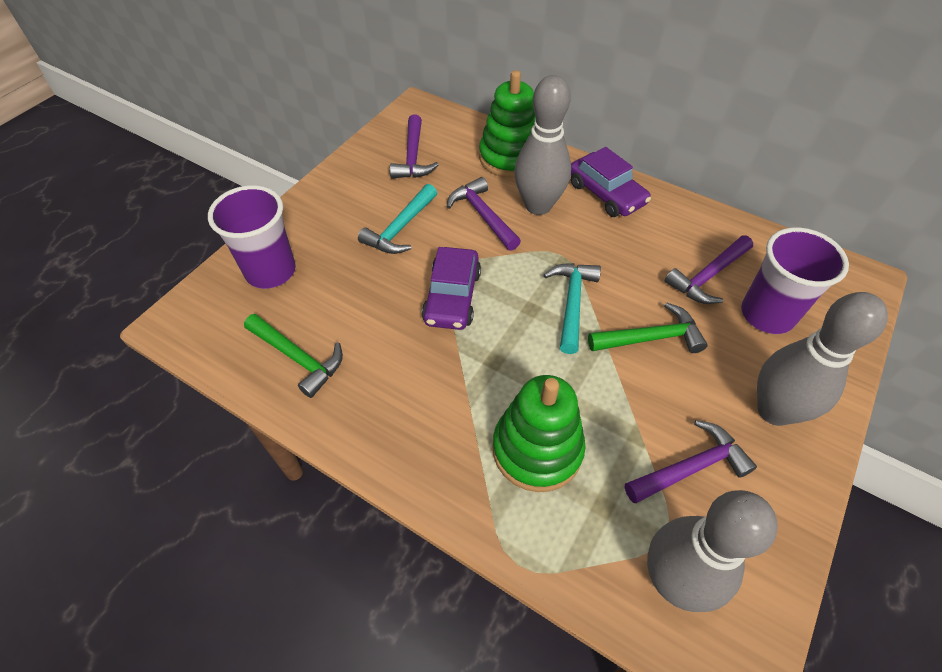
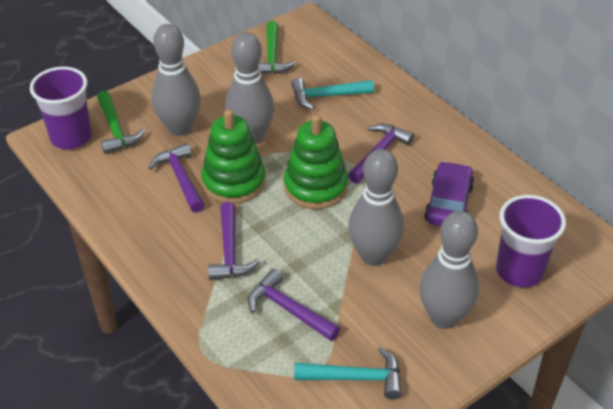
grey bowling pin: 3 -> 4
purple car: 2 -> 1

